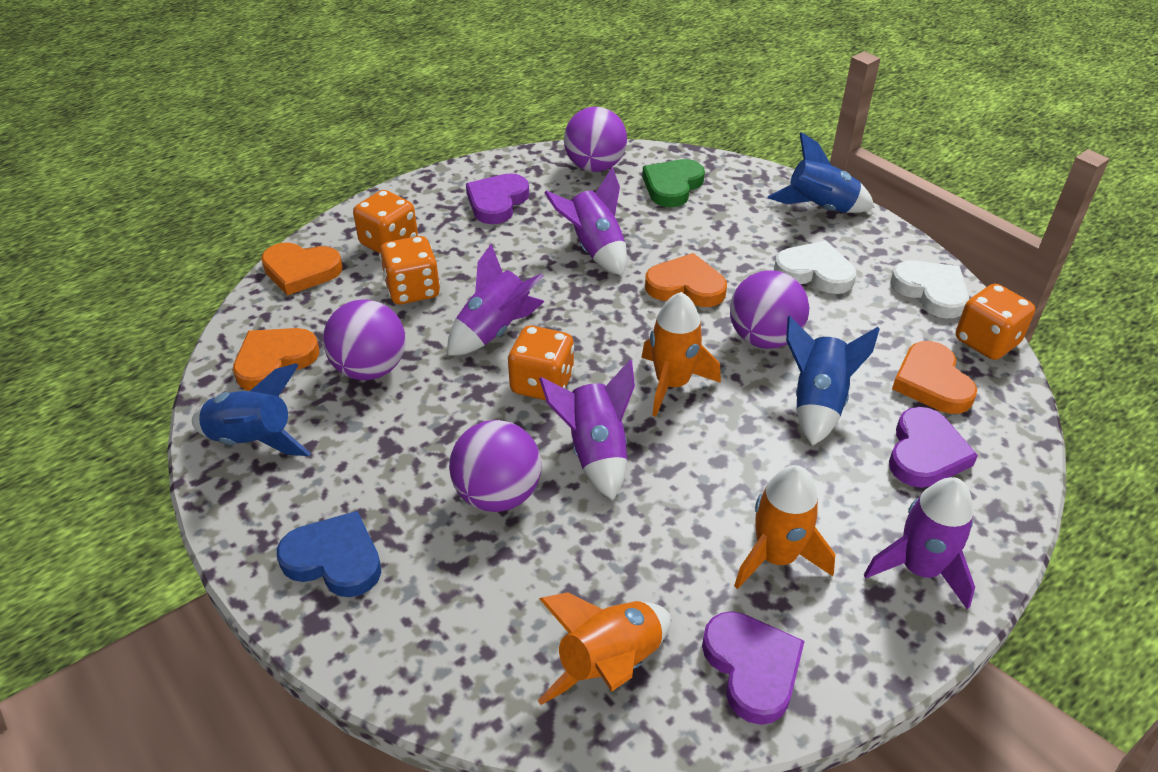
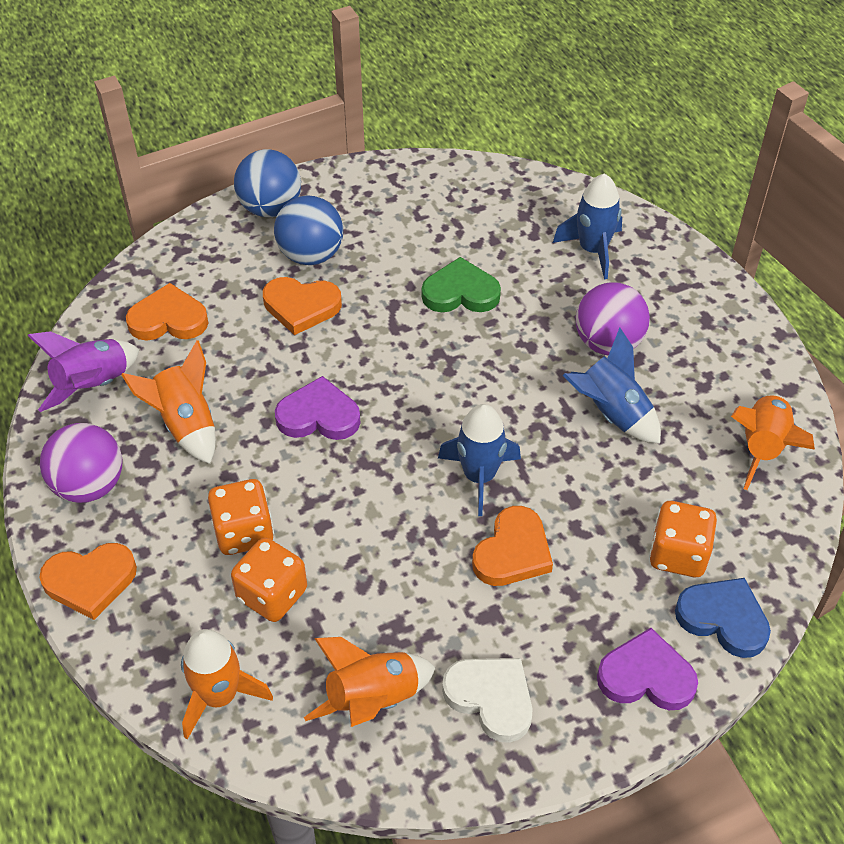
blue ball: 0 -> 2
orange dice: 4 -> 3
orange rocket: 3 -> 4
purple ball: 4 -> 2
purple heart: 3 -> 2
purple rocket: 4 -> 1
white heart: 2 -> 1

